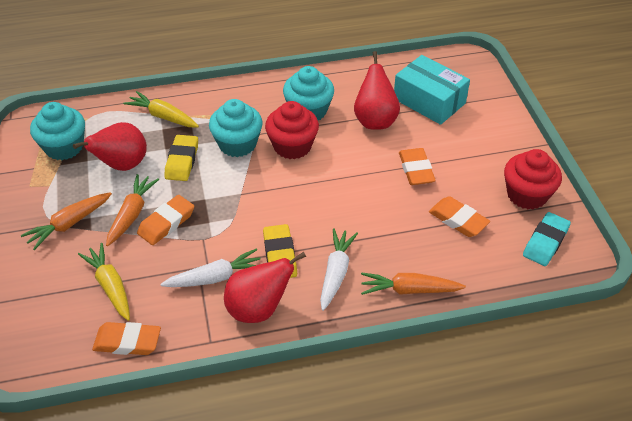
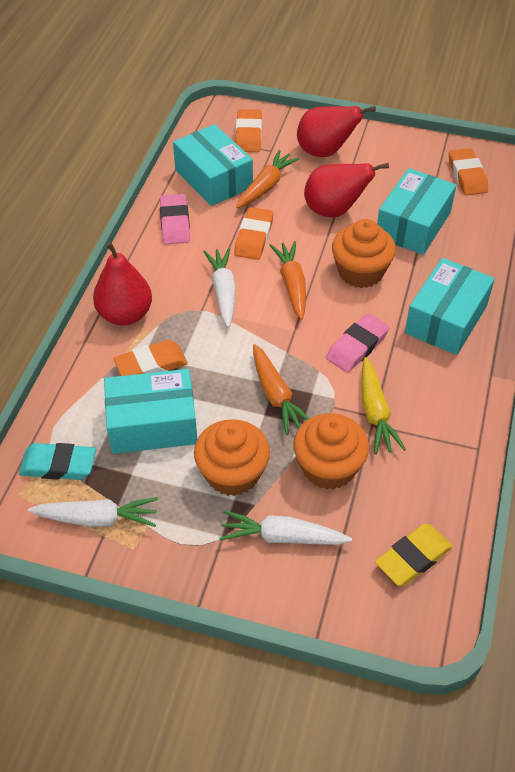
orange cupcake: 0 -> 3
pink eraser: 0 -> 2
red cupcake: 2 -> 0
turquoise box: 1 -> 4
turquoise cupcake: 3 -> 0
white carrot: 2 -> 3
yellow carrot: 2 -> 1
yellow eraser: 2 -> 1

